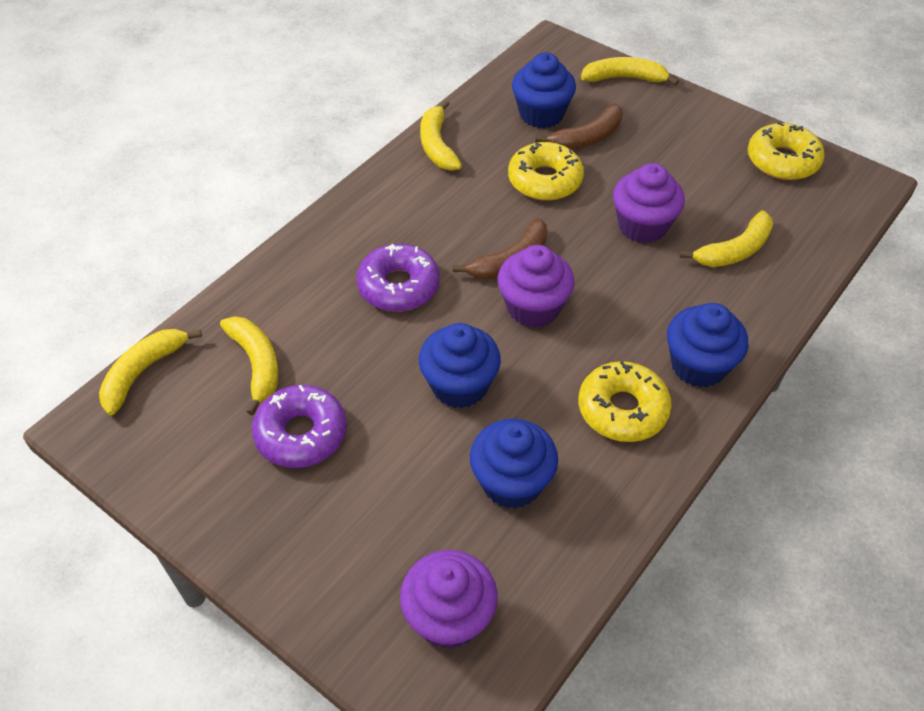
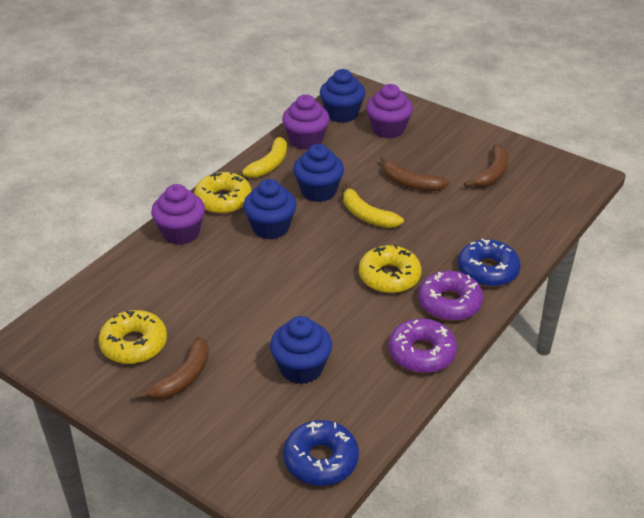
blue donut: 0 -> 2
brown banana: 2 -> 3
yellow banana: 5 -> 2

